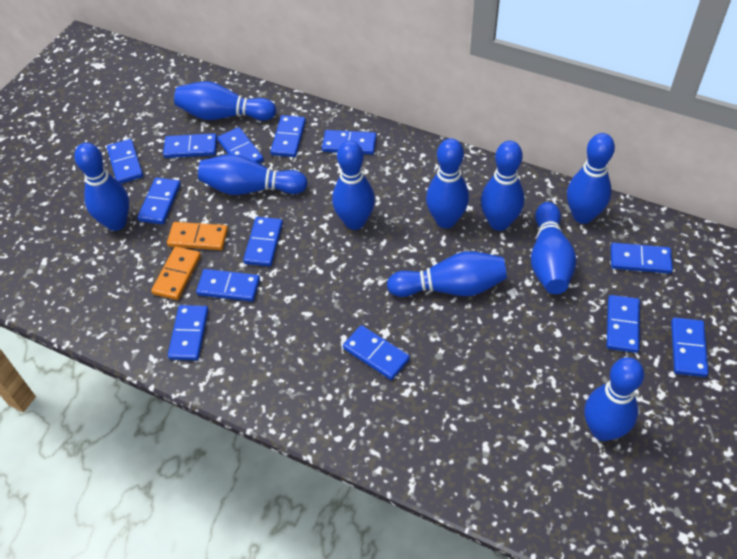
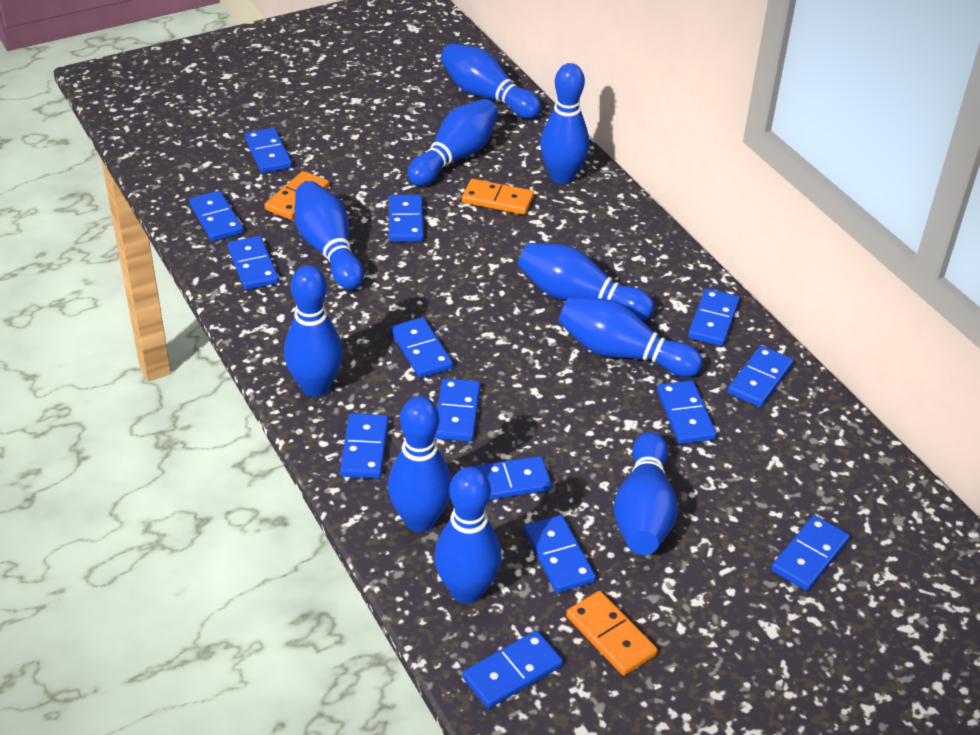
blue domino: 13 -> 14
orange domino: 2 -> 3

